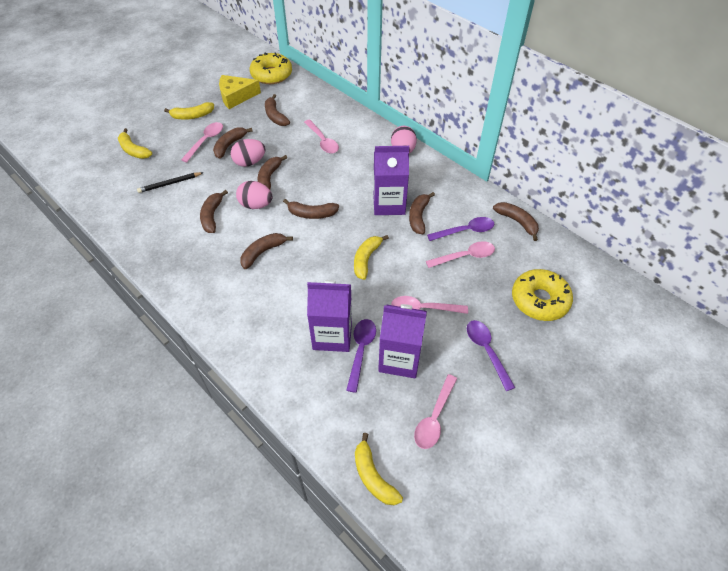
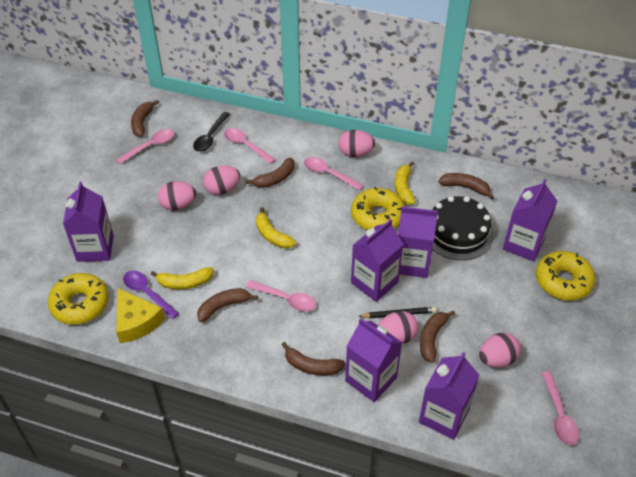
black cake: 0 -> 1
black spoon: 0 -> 1
brown banana: 8 -> 6
pink egg: 3 -> 5
purple carton: 3 -> 6
purple spoon: 3 -> 1
yellow banana: 4 -> 3
yellow donut: 2 -> 3

